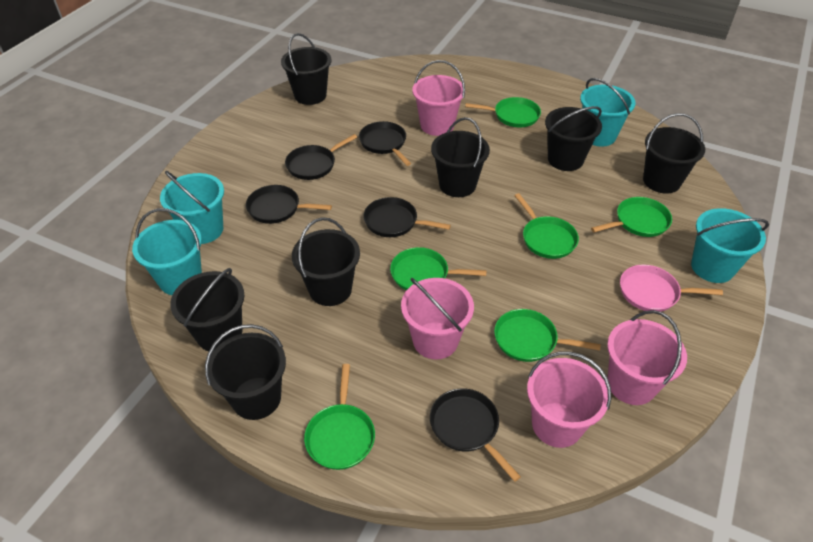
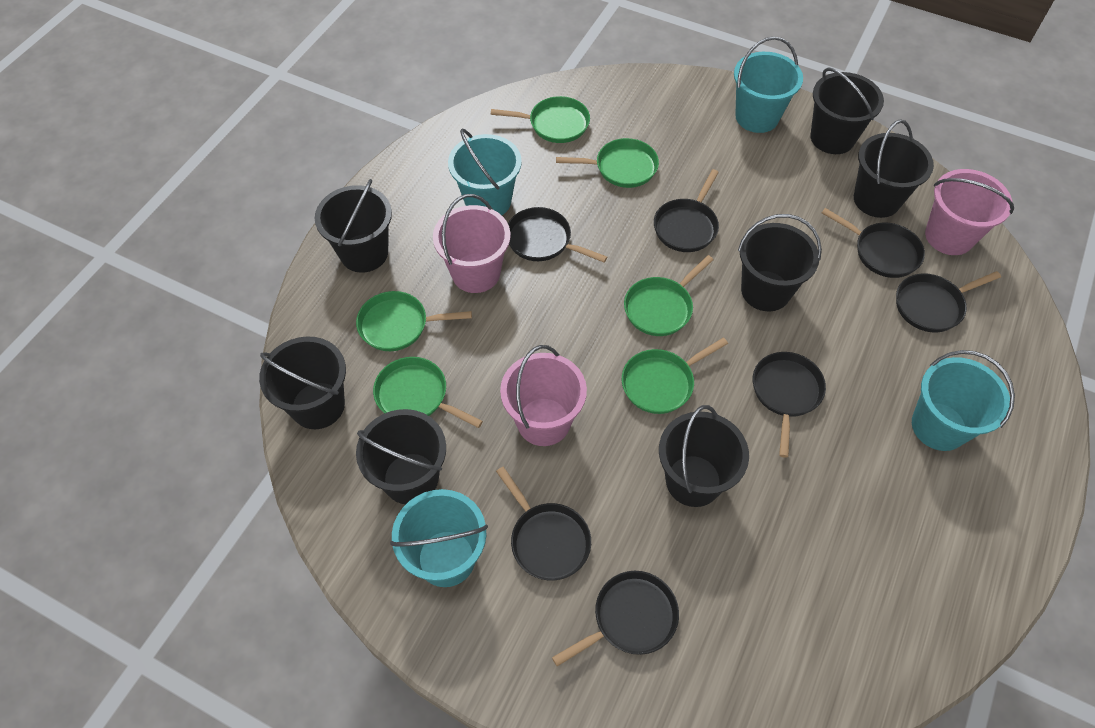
black pan: 5 -> 7
pink bucket: 4 -> 3
pink pan: 1 -> 0

